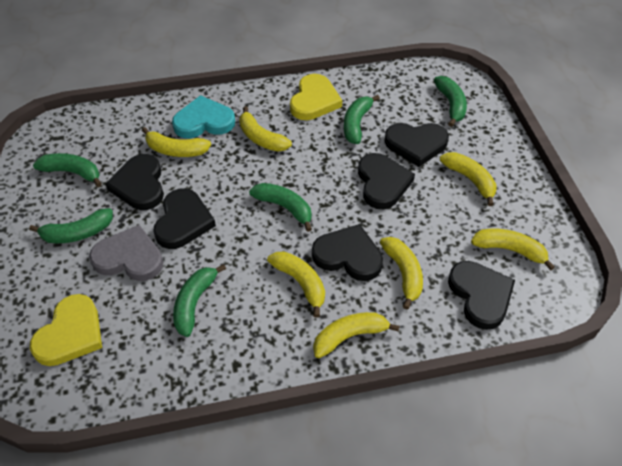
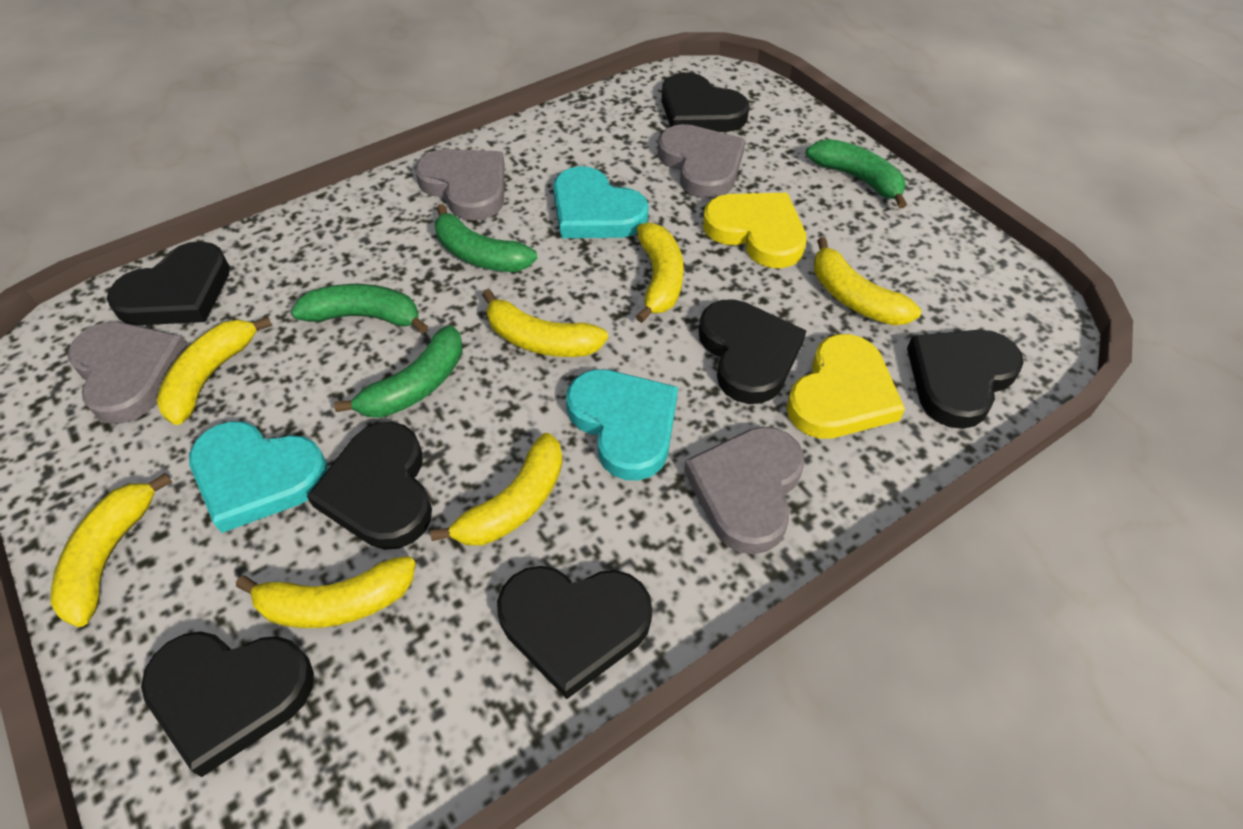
black heart: 6 -> 7
green banana: 6 -> 4
grey heart: 1 -> 4
turquoise heart: 1 -> 3

